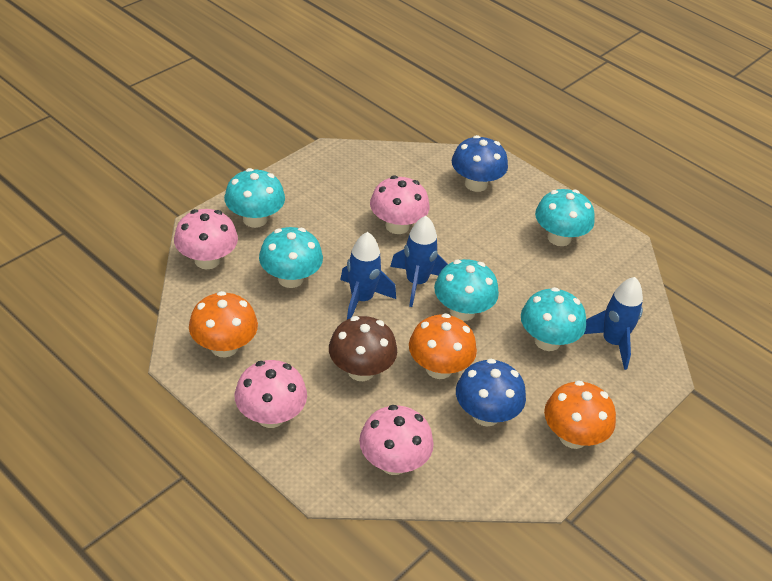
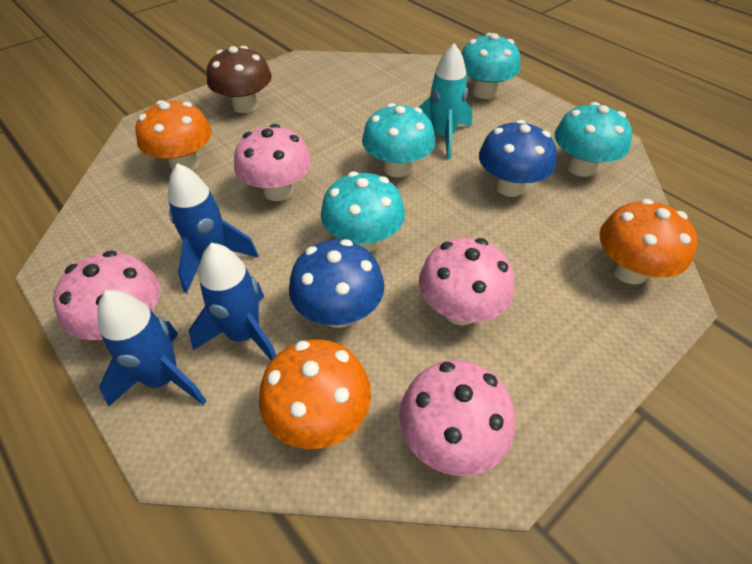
turquoise mushroom: 5 -> 4
turquoise rocket: 0 -> 1

